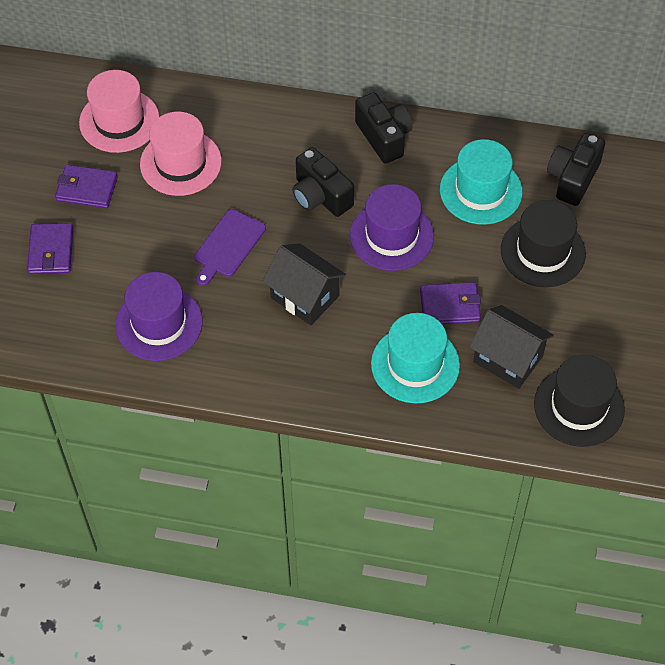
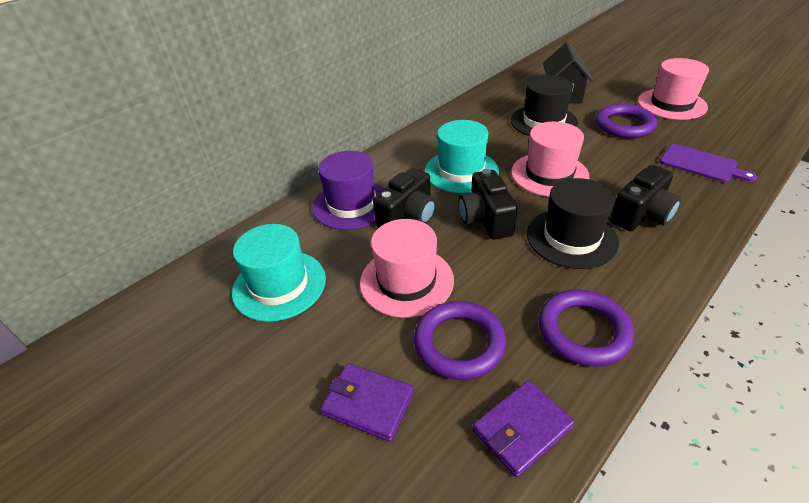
black house: 2 -> 1
pink hat: 2 -> 3
purple hat: 2 -> 1
purple ring: 0 -> 3
purple wallet: 3 -> 2

